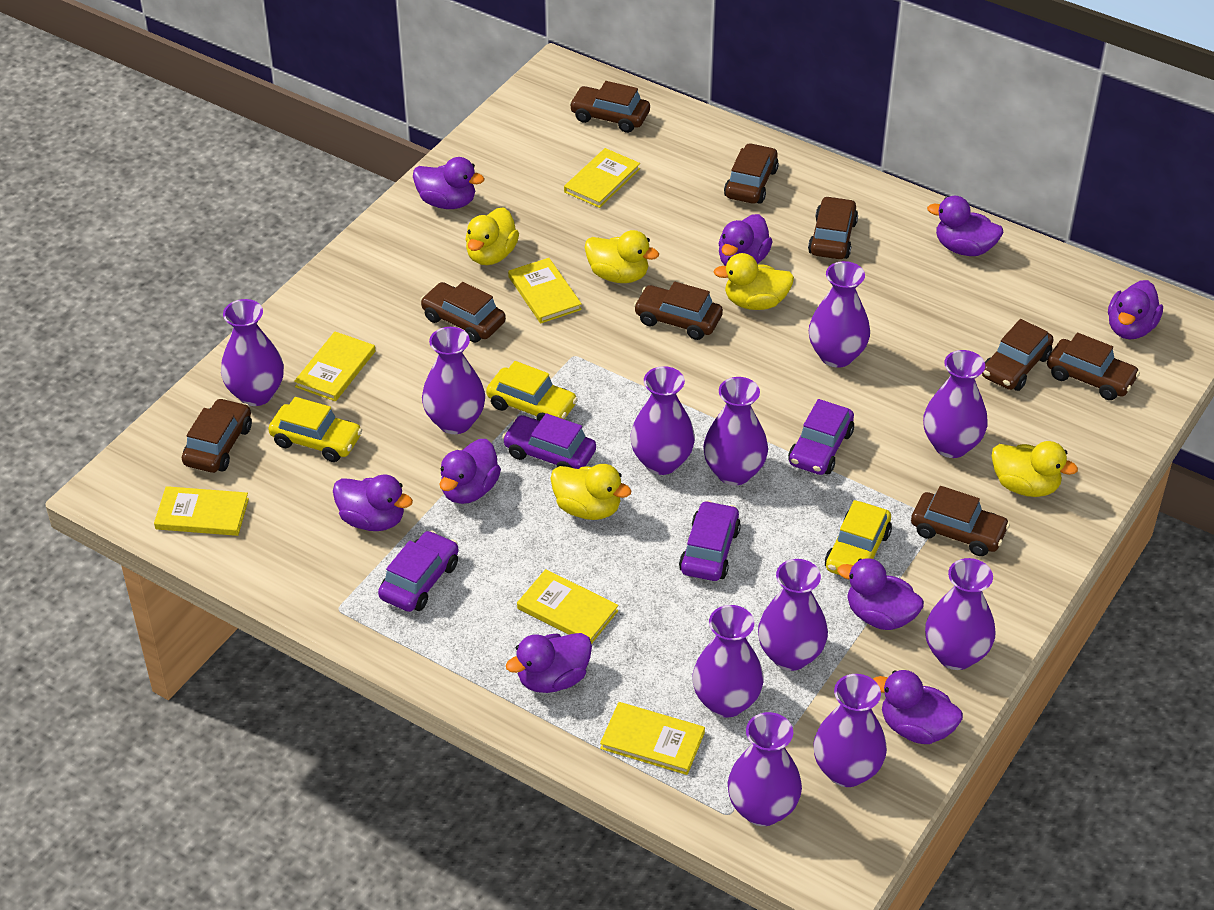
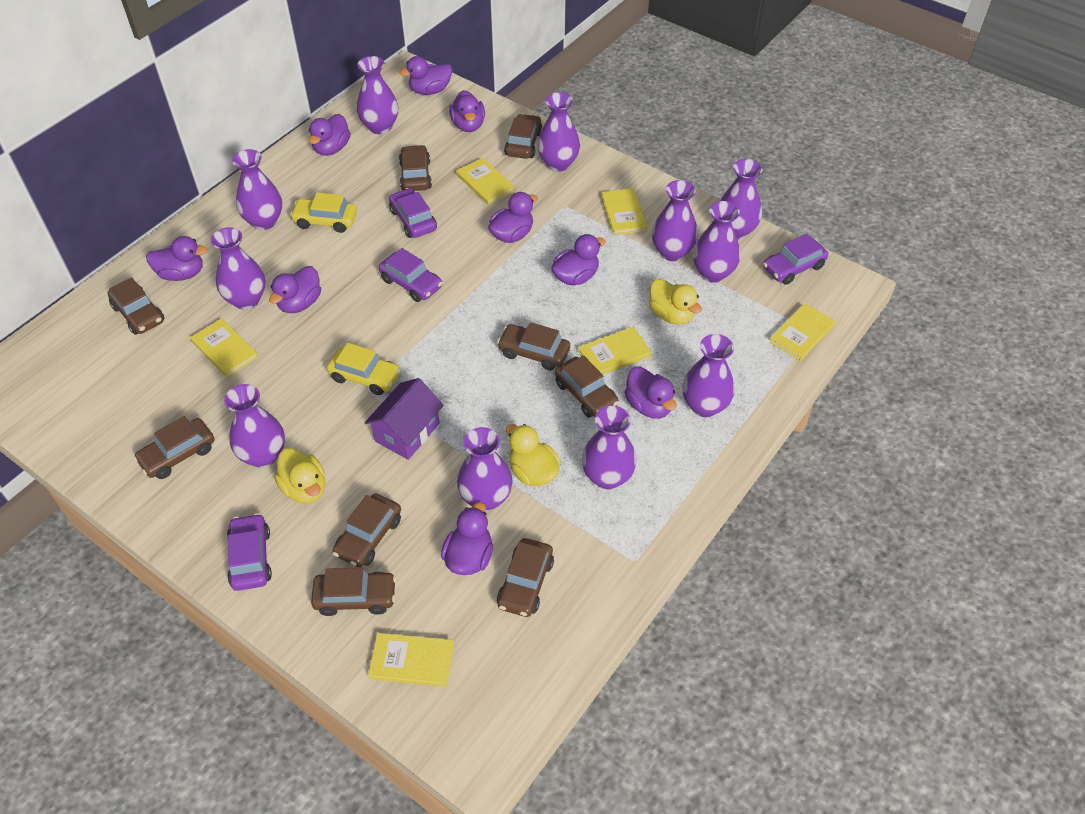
purple house: 0 -> 1
yellow car: 3 -> 2
yellow duck: 5 -> 3

